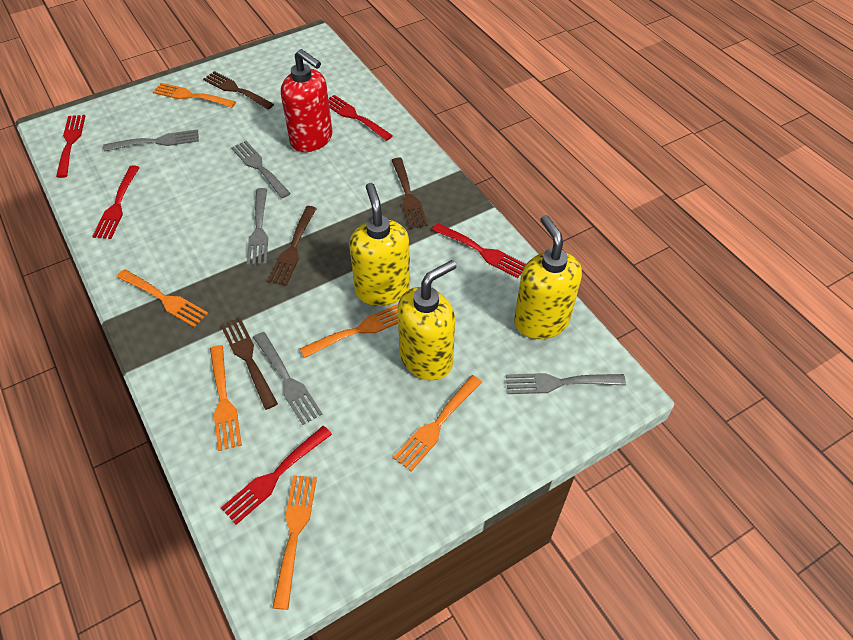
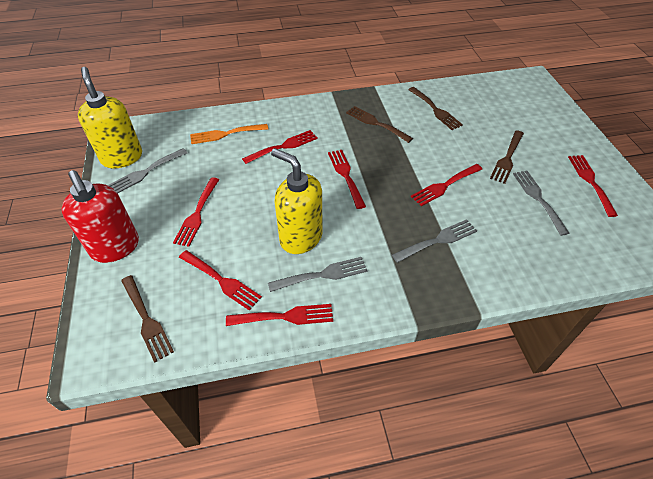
grey fork: 5 -> 4
orange fork: 6 -> 1
red fork: 5 -> 7
yellow soap dispenser: 3 -> 2

